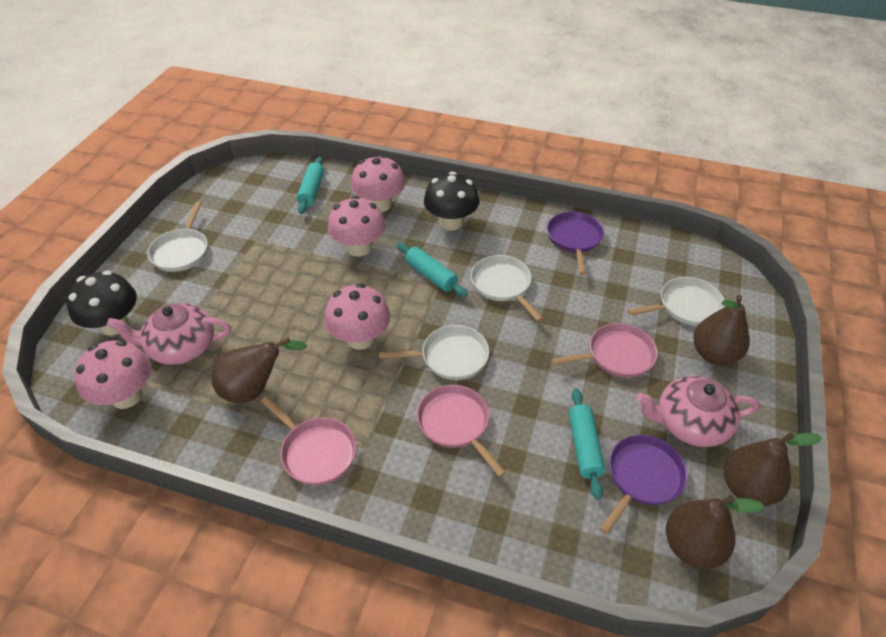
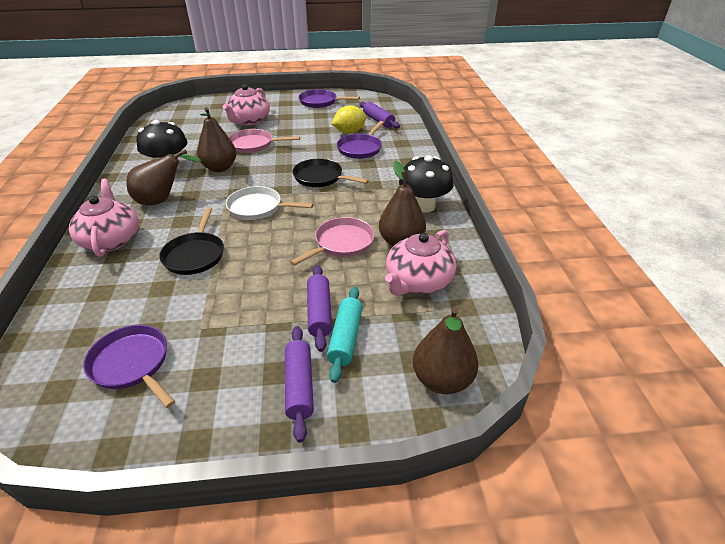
black pan: 0 -> 2
pink mushroom: 4 -> 0
pink pan: 3 -> 2
pink teapot: 2 -> 3
purple pan: 2 -> 3
purple rolling pin: 0 -> 3
turquoise rolling pin: 3 -> 1
white pan: 4 -> 1
yellow lemon: 0 -> 1

